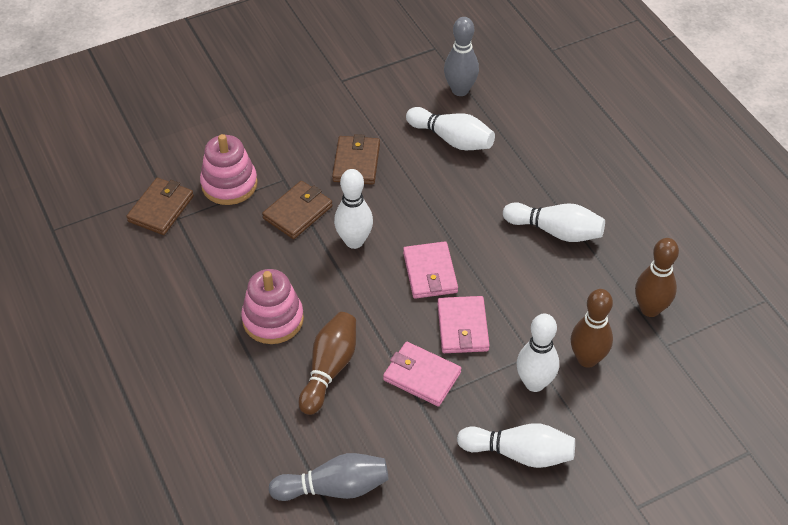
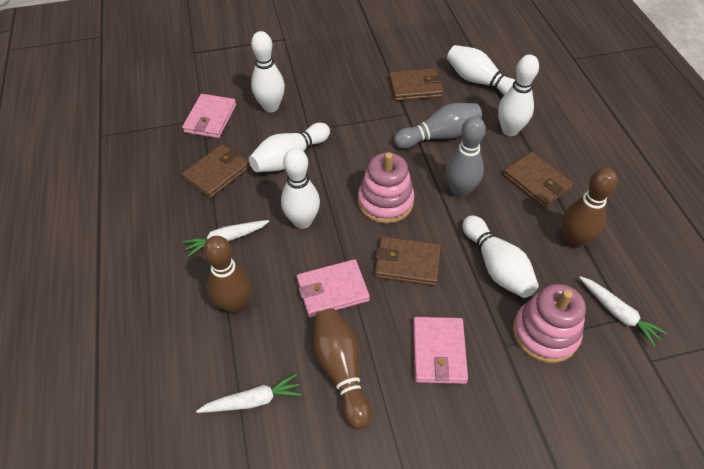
brown wallet: 3 -> 4
white bowling pin: 5 -> 6
white carrot: 0 -> 3

